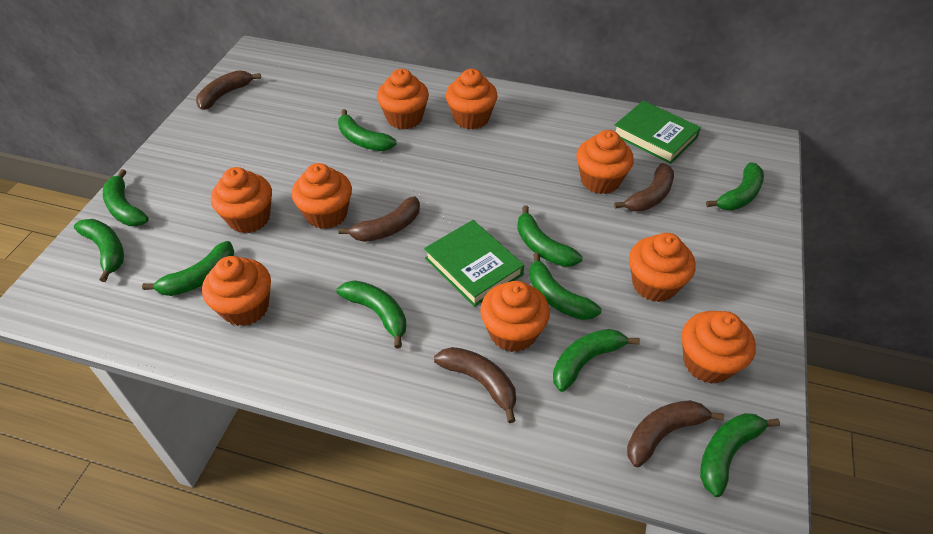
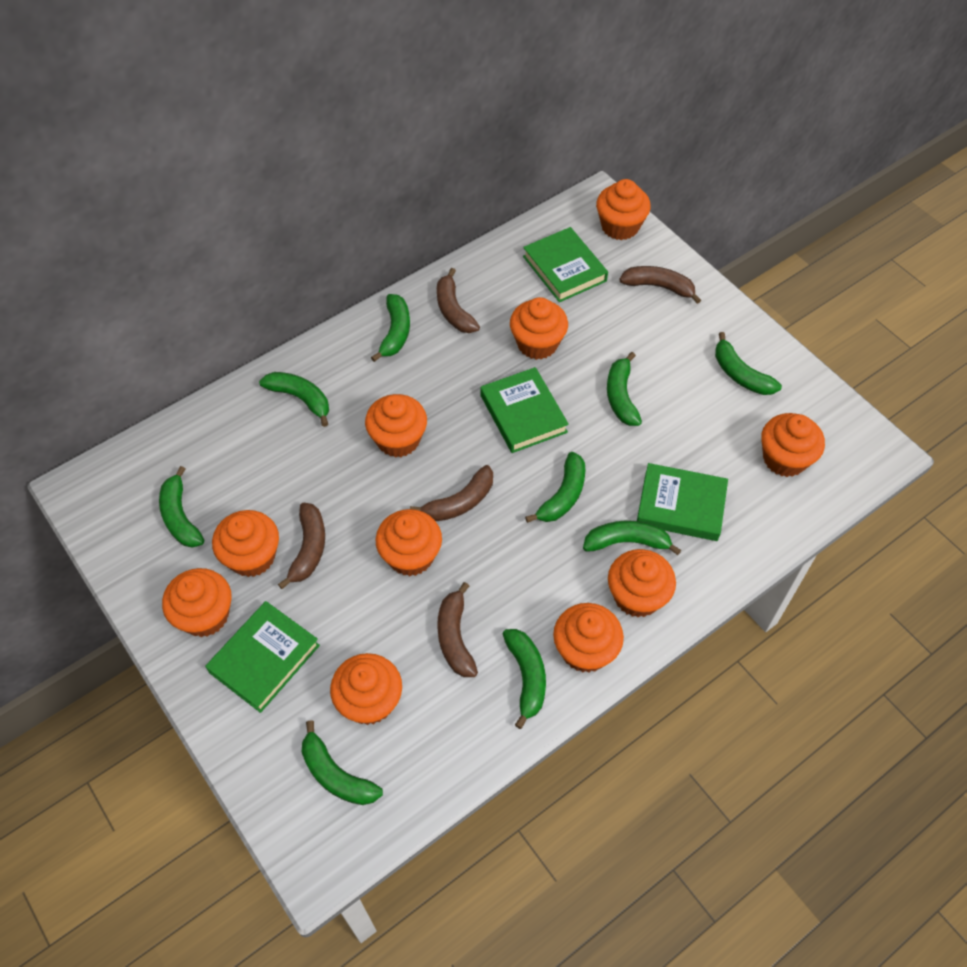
green banana: 10 -> 9
green book: 2 -> 4
orange cupcake: 9 -> 10

